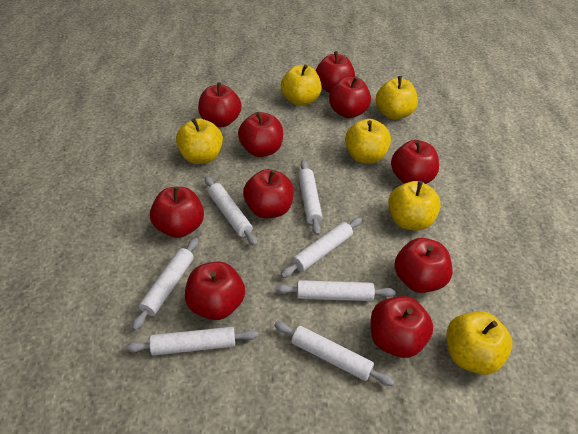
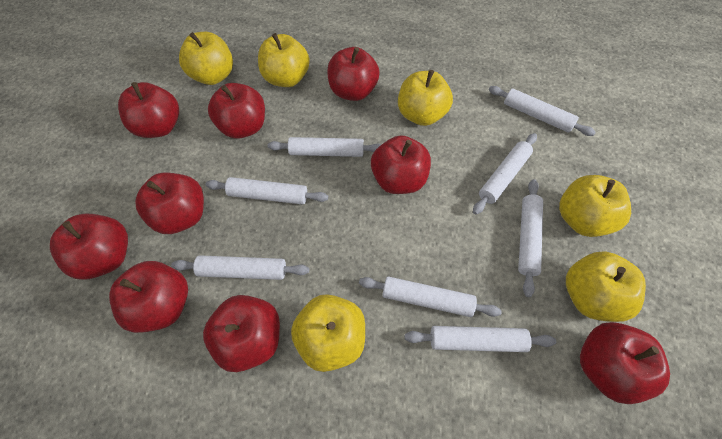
red apple: 10 -> 9
white rolling pin: 7 -> 8

